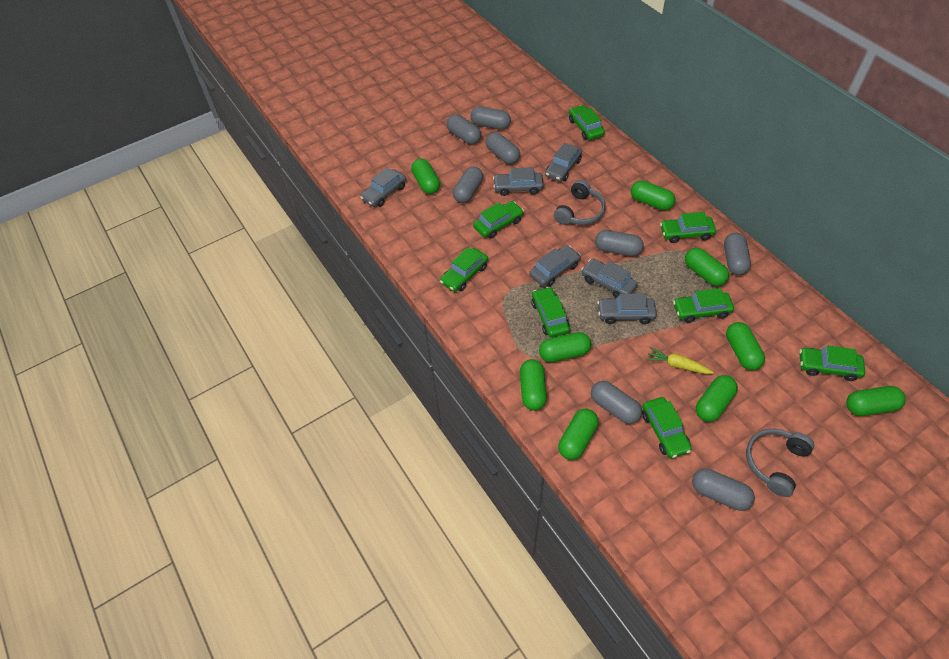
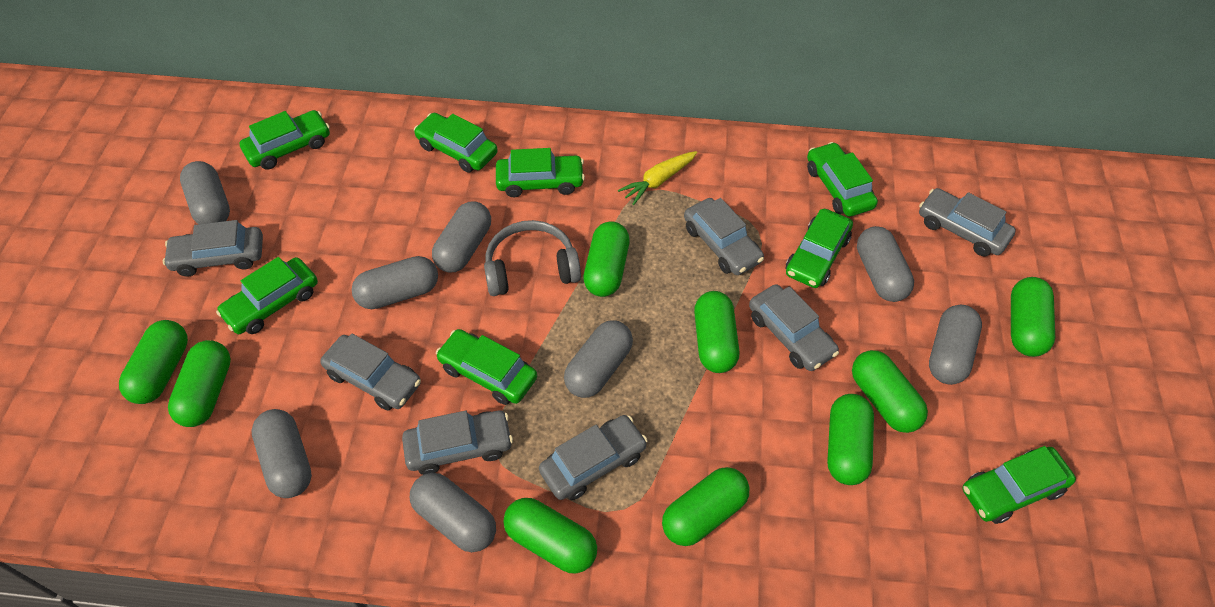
grey car: 6 -> 7
grey headphones: 2 -> 1

